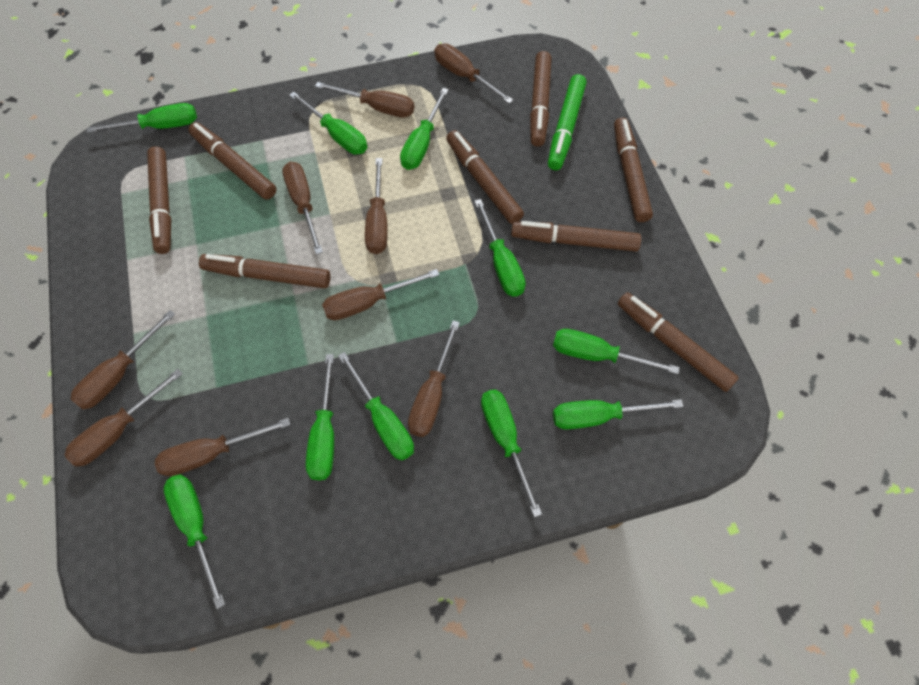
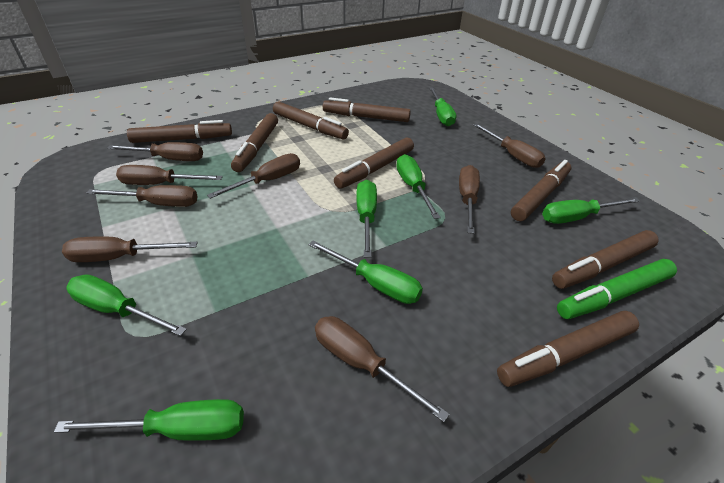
brown screwdriver: 9 -> 8
green screwdriver: 10 -> 7

